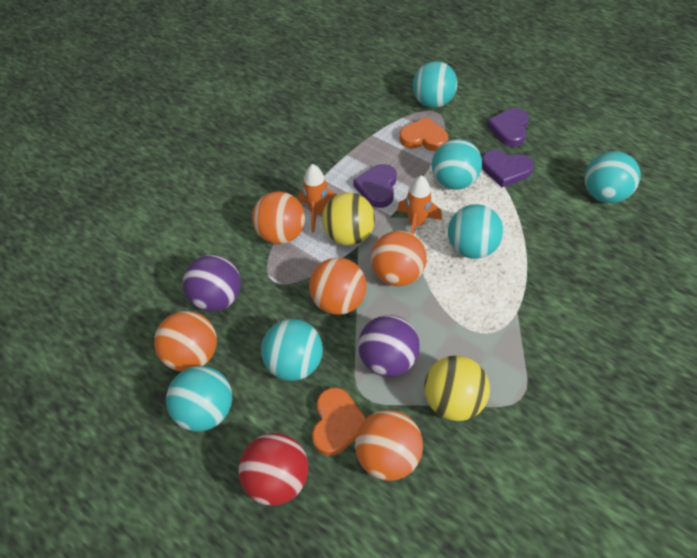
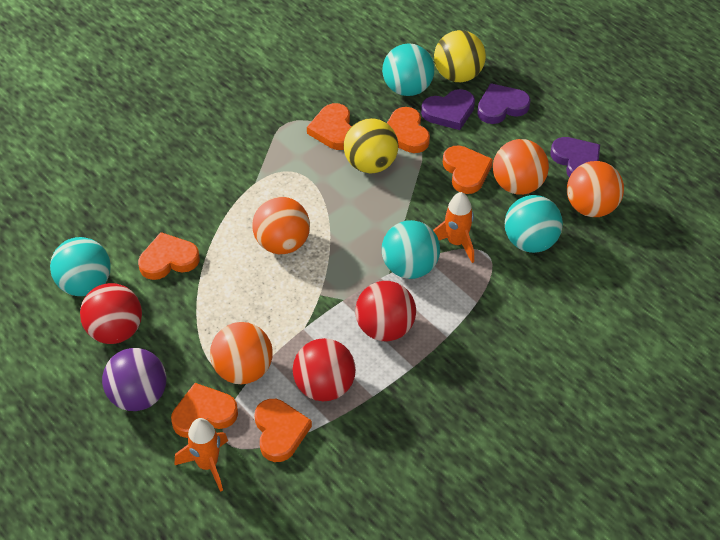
orange ball: 5 -> 4
orange heart: 2 -> 6
purple ball: 2 -> 1
red ball: 1 -> 3
turquoise ball: 6 -> 4

